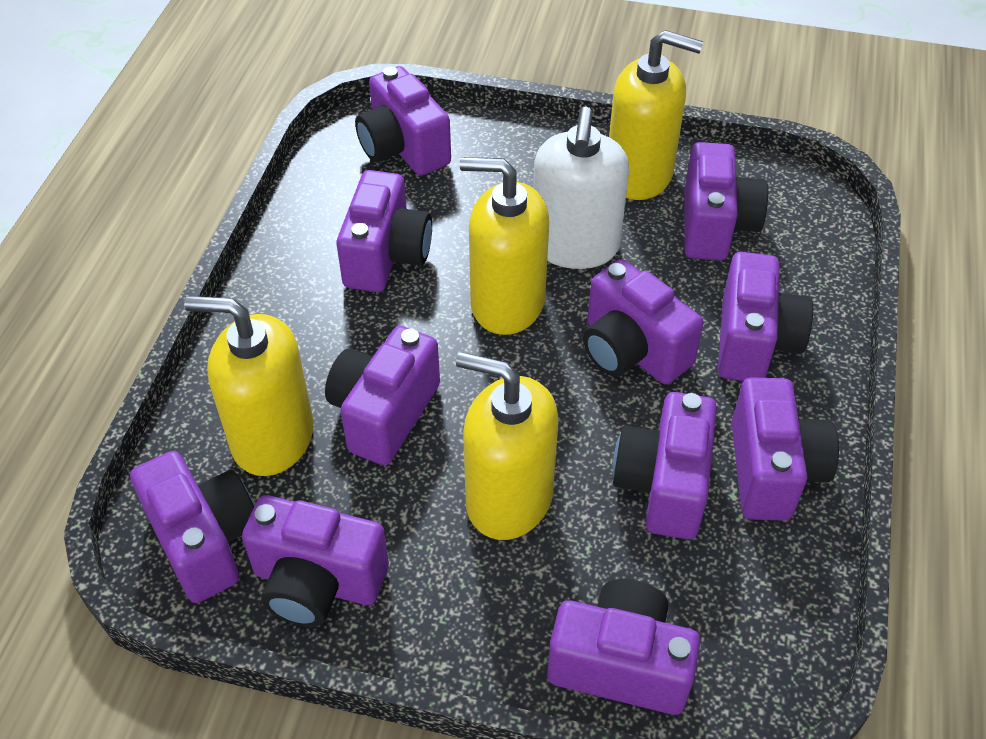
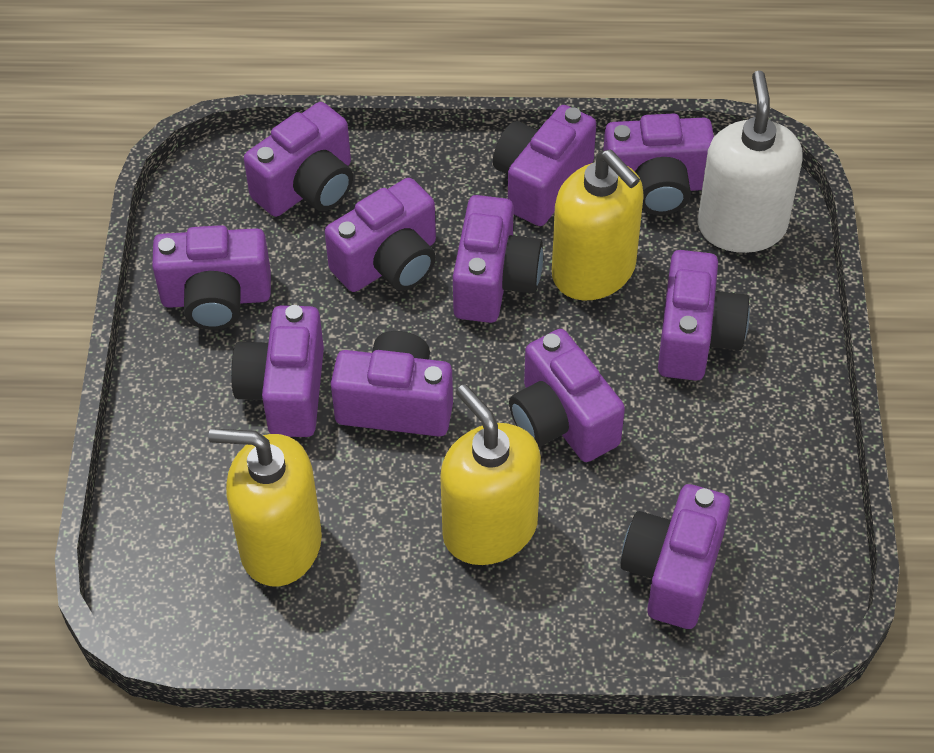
yellow soap dispenser: 4 -> 3

